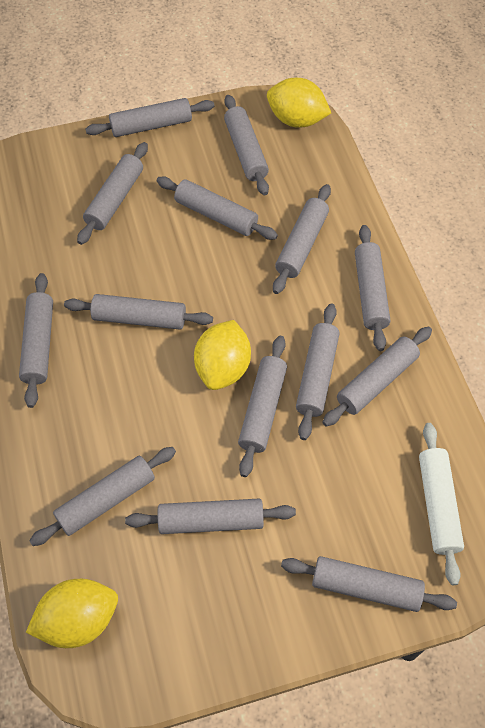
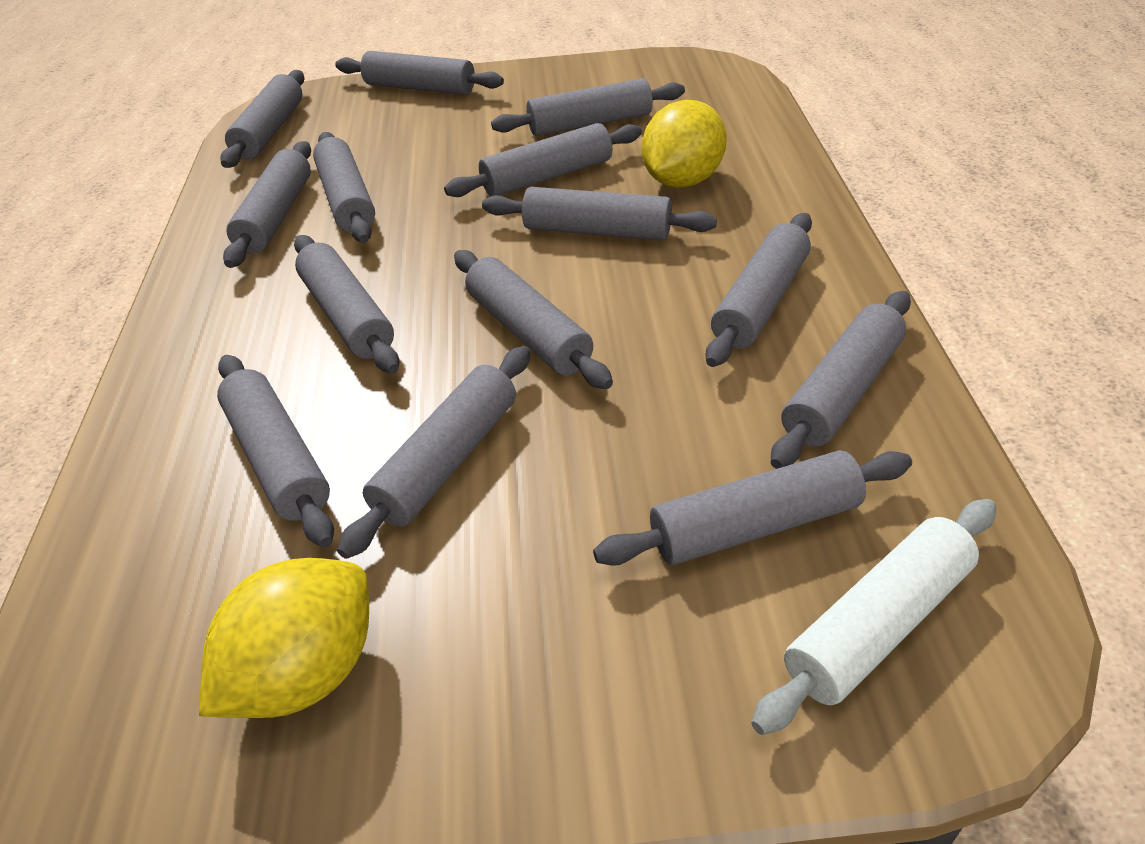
yellow lemon: 3 -> 2

